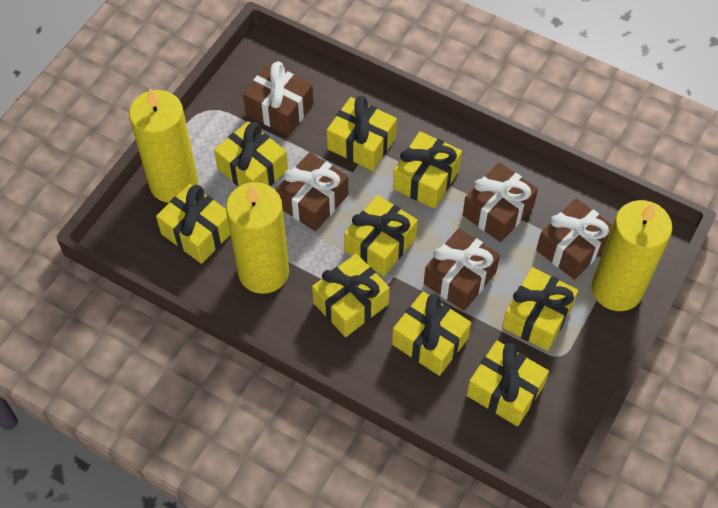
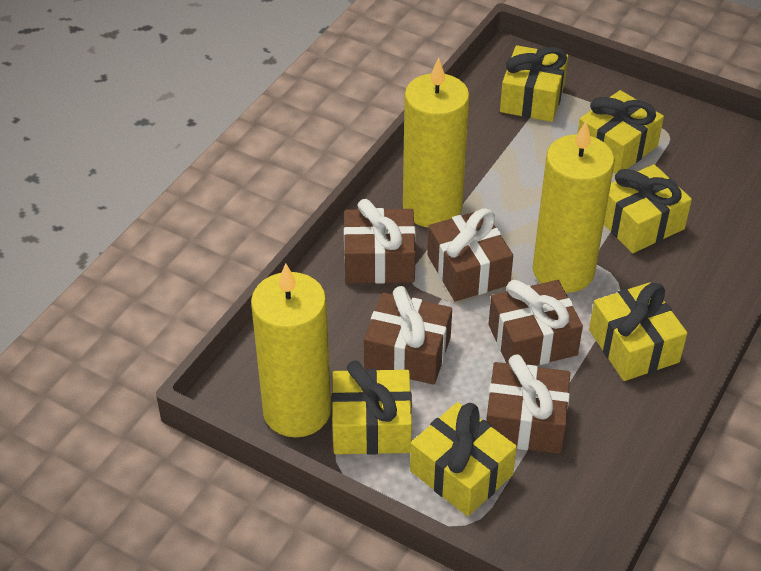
yellow gift: 9 -> 6

